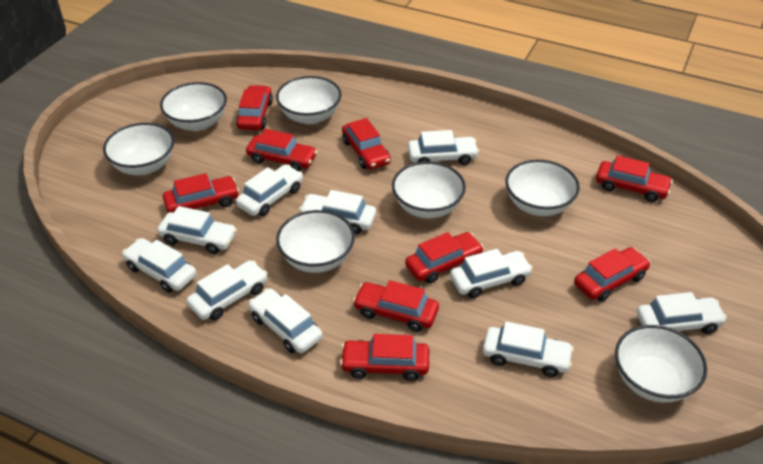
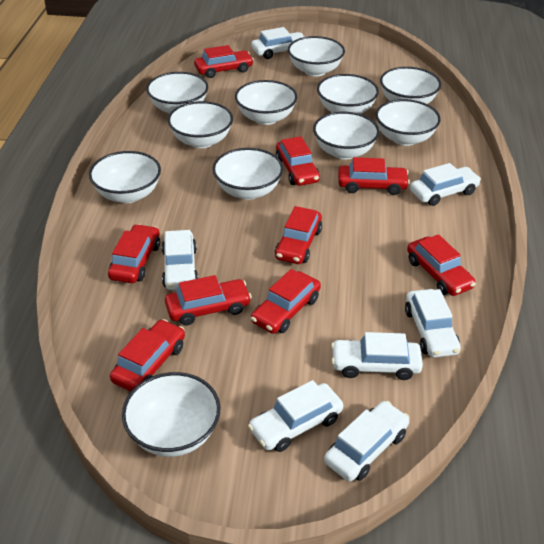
white bowl: 7 -> 11
white car: 10 -> 7

